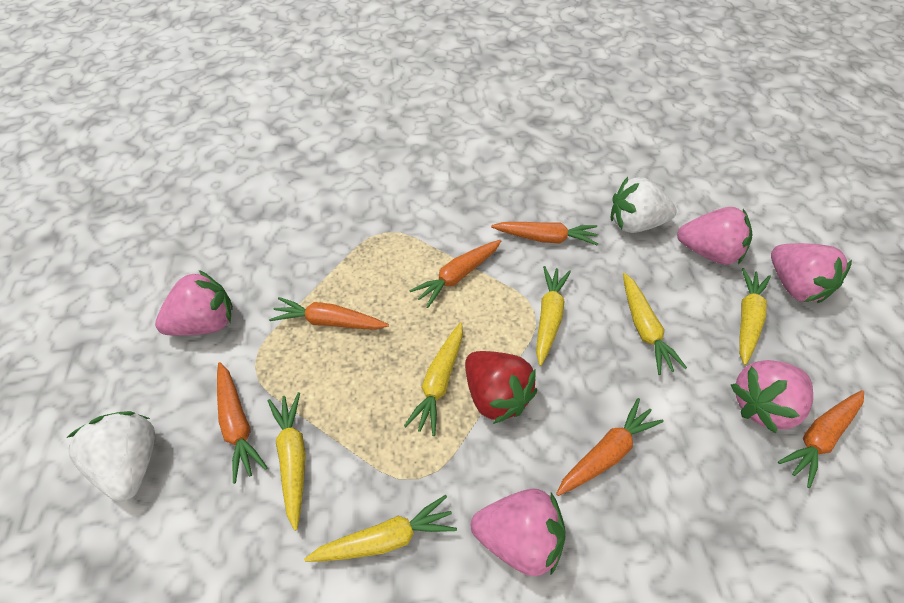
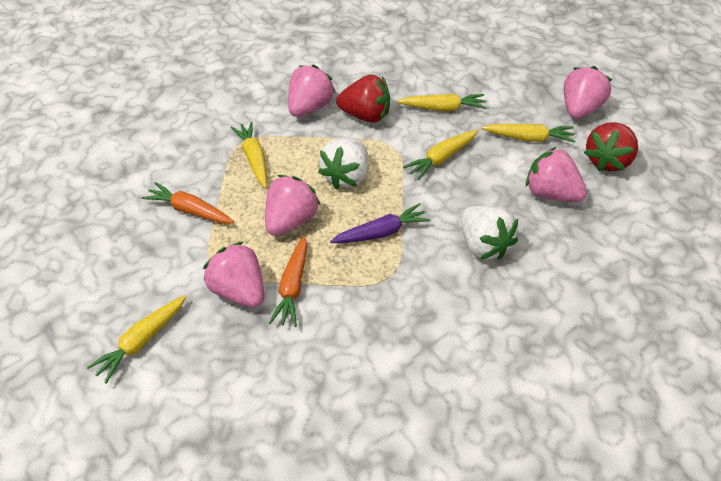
orange carrot: 6 -> 2
purple carrot: 0 -> 1
red strawberry: 1 -> 2
yellow carrot: 6 -> 5

